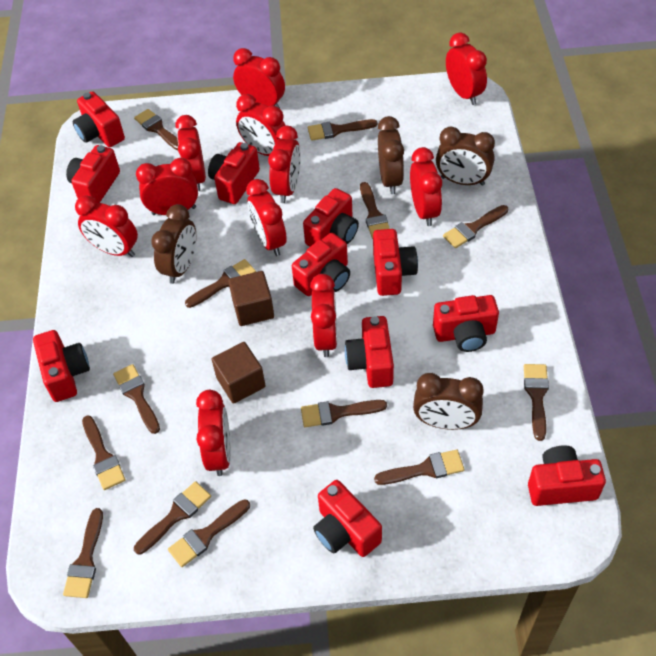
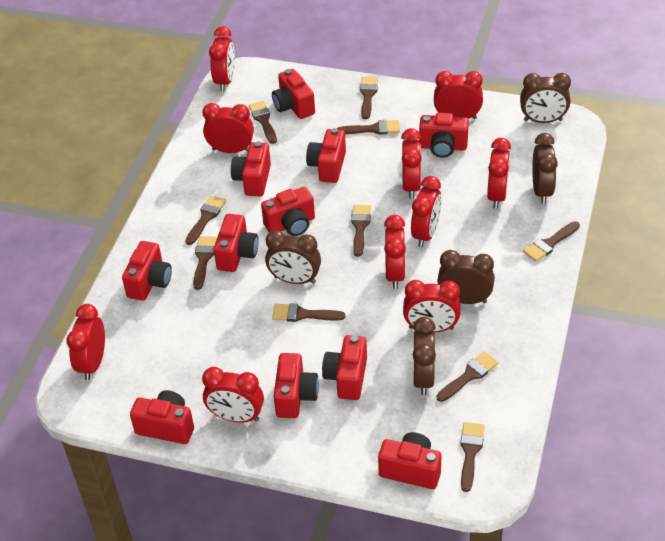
brown brush: 13 -> 10
brown clock: 4 -> 5
brown cube: 2 -> 0
red clock: 11 -> 10

